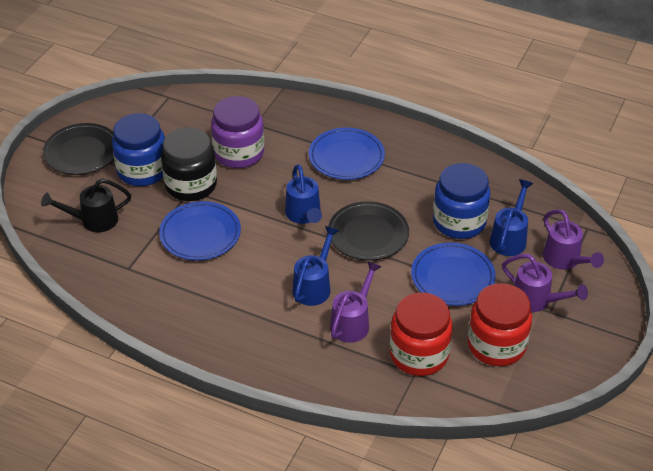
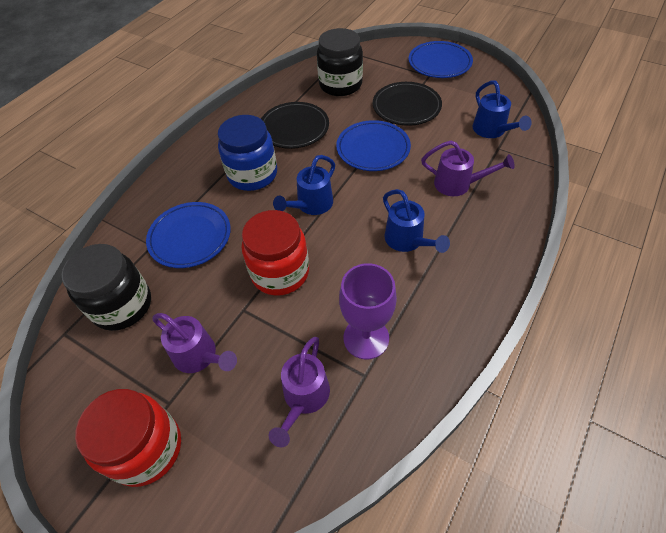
black jar: 1 -> 2
black watering can: 1 -> 0
blue jar: 2 -> 1
purple goblet: 0 -> 1
purple jar: 1 -> 0

